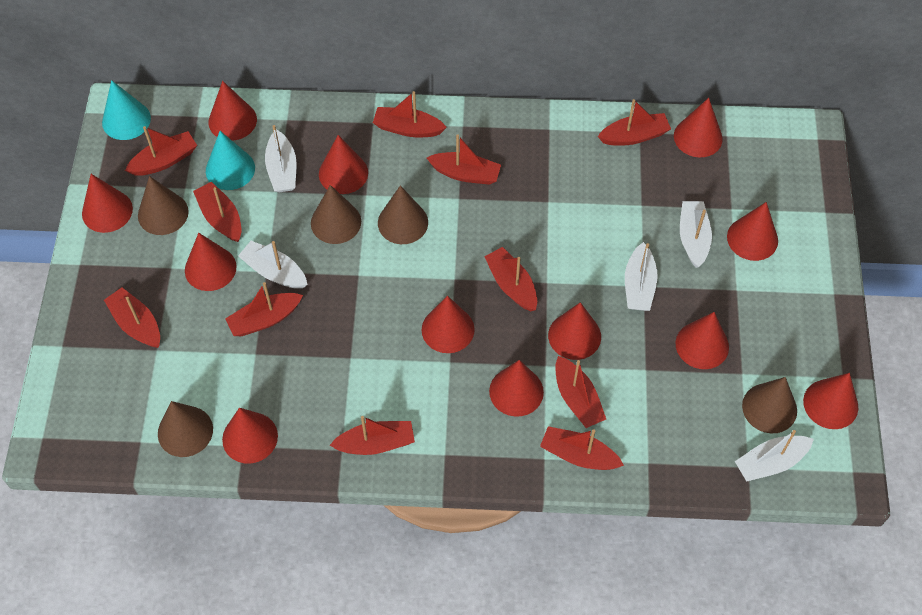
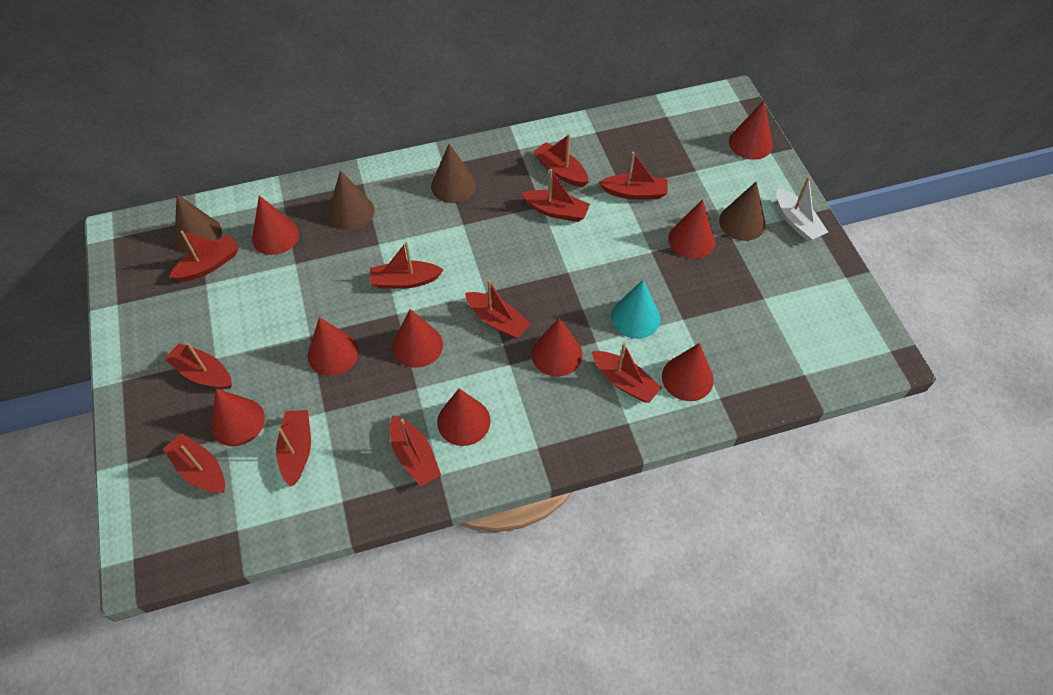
brown cone: 5 -> 4
red cone: 12 -> 9
turquoise cone: 2 -> 1
white boat: 5 -> 1

